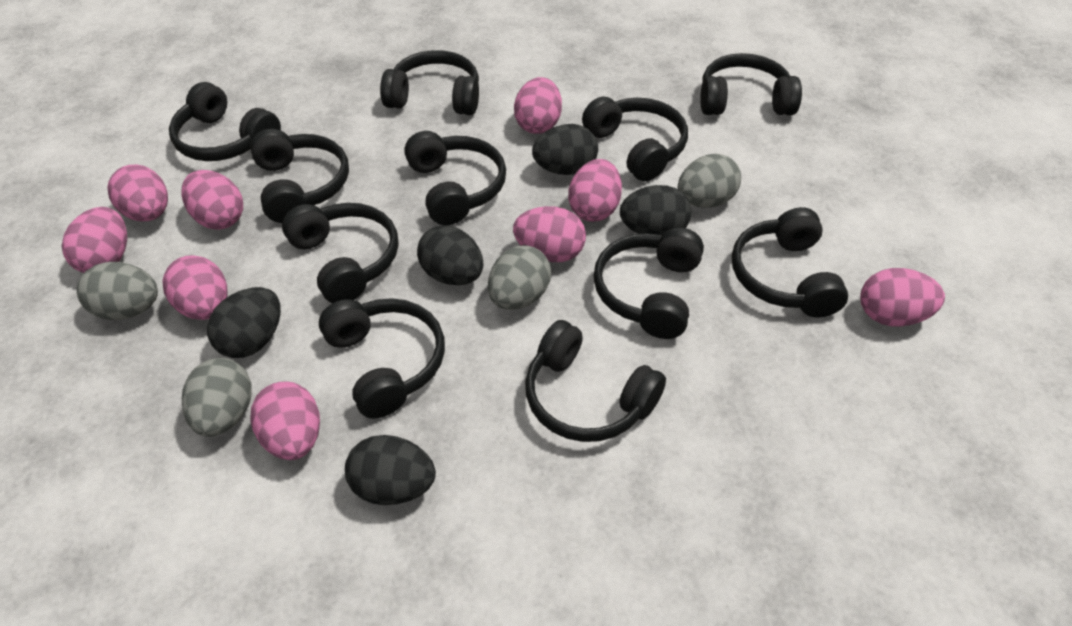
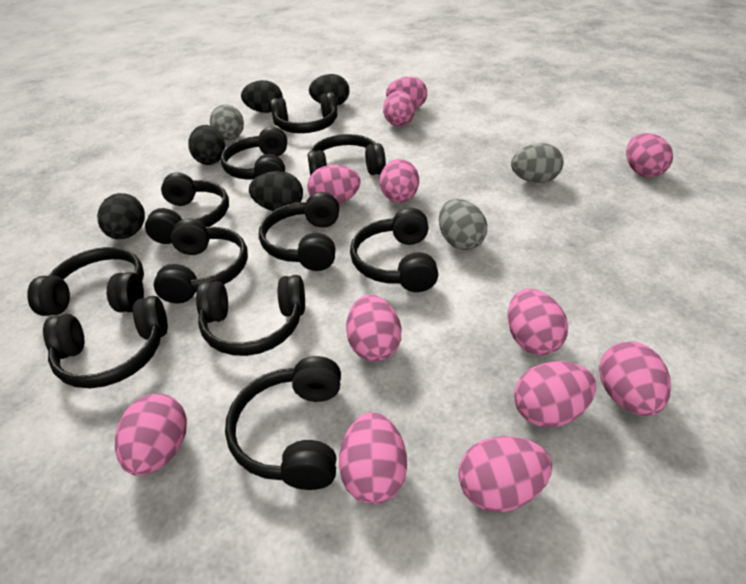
grey egg: 4 -> 3
pink egg: 9 -> 12

